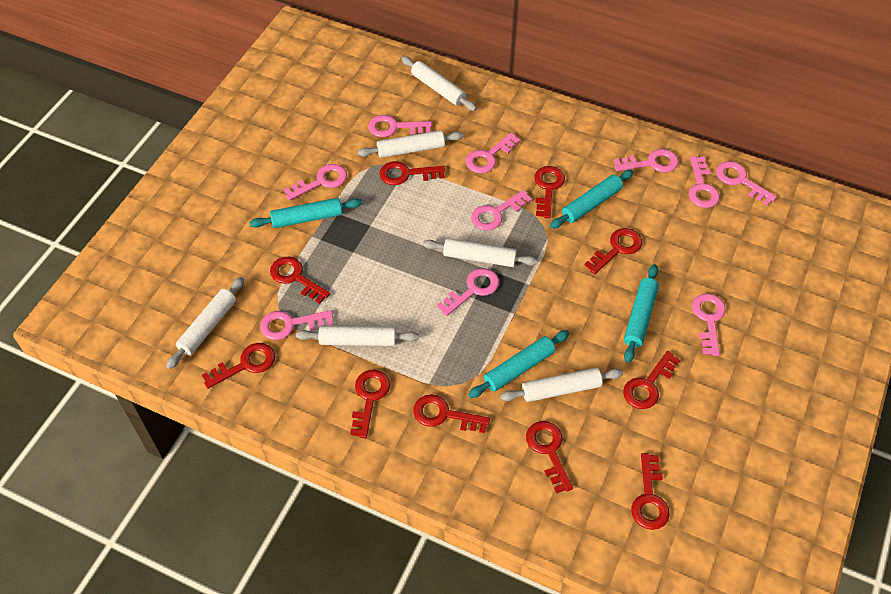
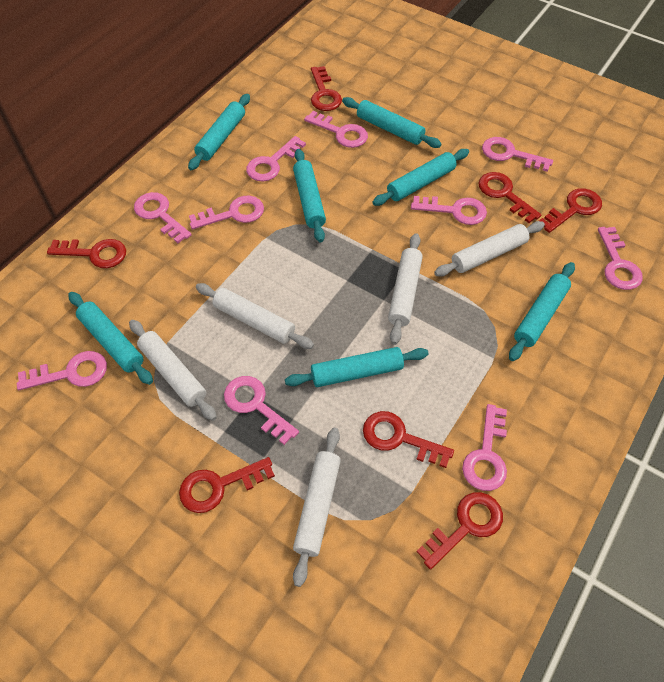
red key: 10 -> 7
turquoise rolling pin: 4 -> 7
white rolling pin: 6 -> 5

